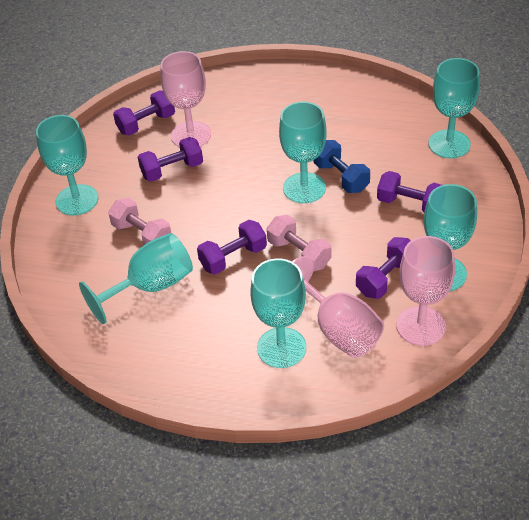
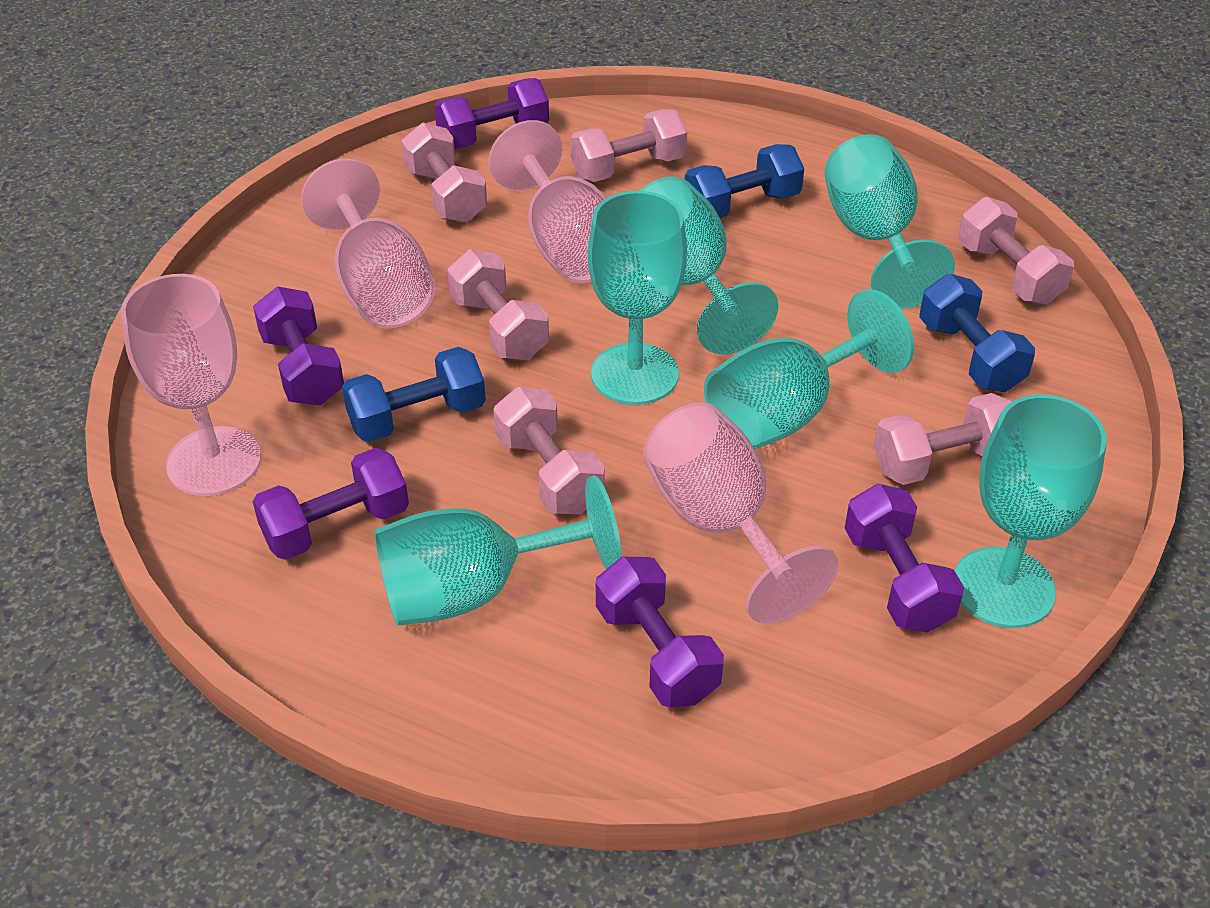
blue dumbbell: 1 -> 3
pink dumbbell: 2 -> 6
pink goblet: 3 -> 4

